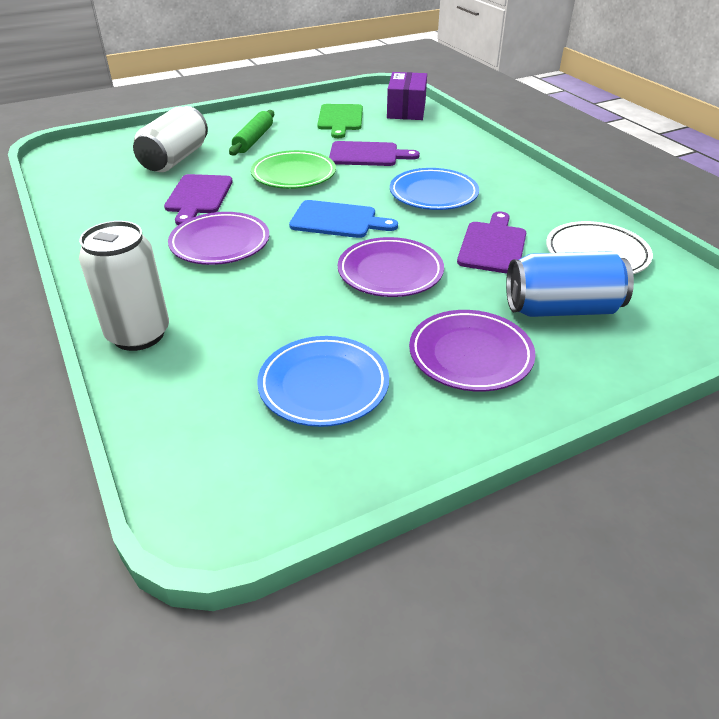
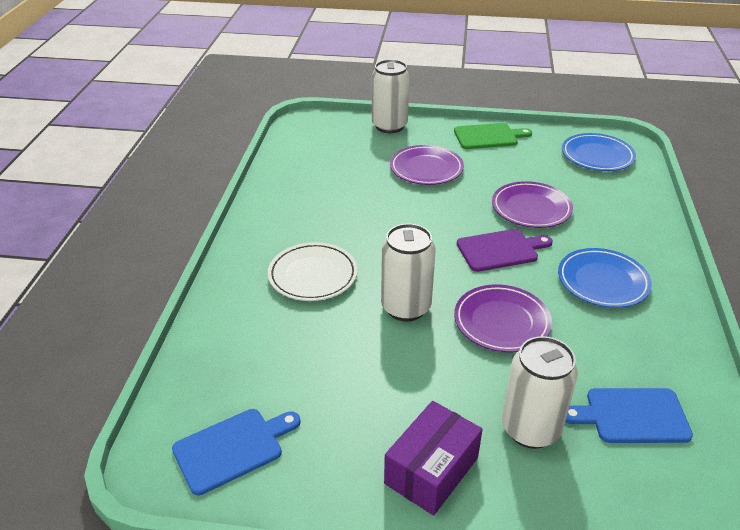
blue can: 1 -> 0
blue cutting board: 1 -> 2
green plate: 1 -> 0
green rolling pin: 1 -> 0
purple cutting board: 3 -> 1
white can: 2 -> 3

